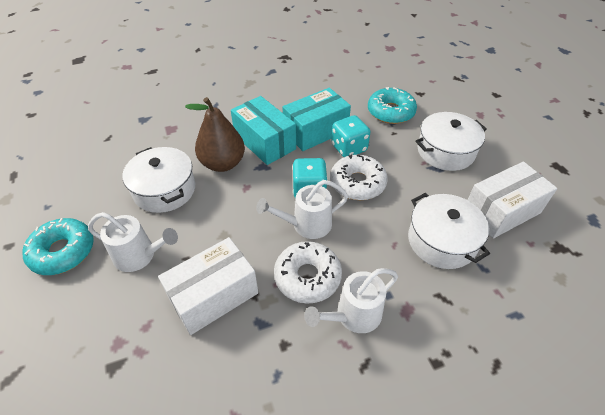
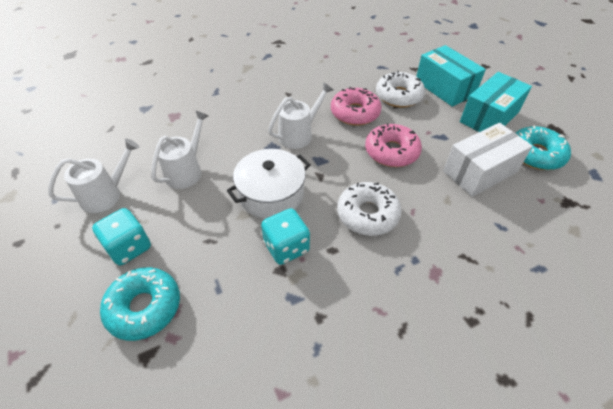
brown pear: 1 -> 0
pink donut: 0 -> 2
white box: 2 -> 1
white pot: 3 -> 1

